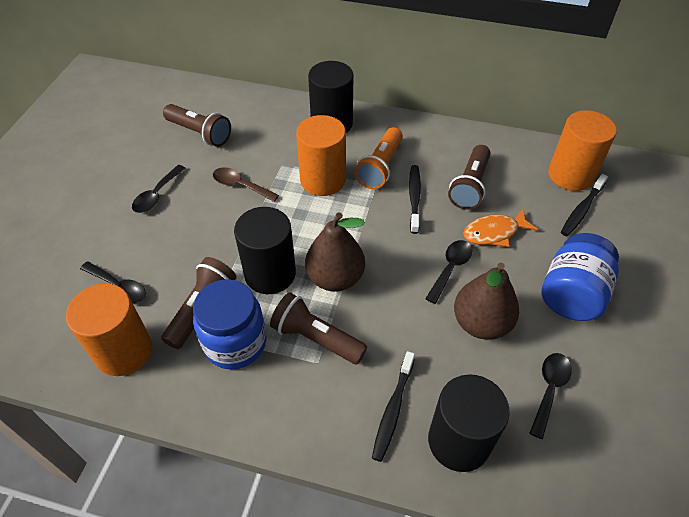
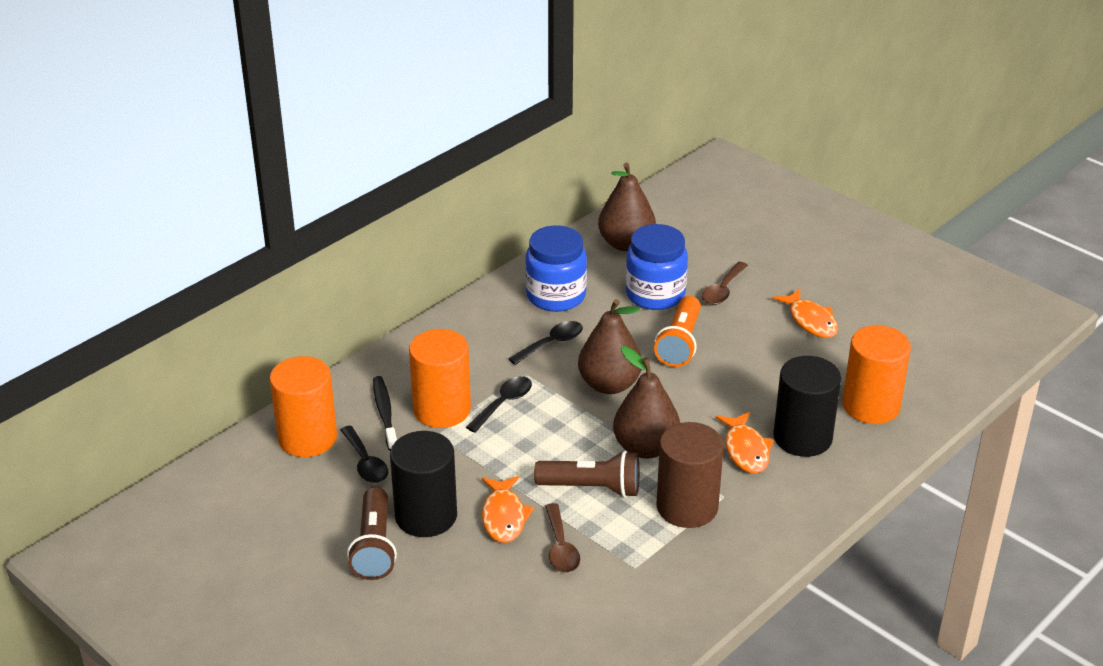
black cylinder: 3 -> 2
black spoon: 4 -> 3
black toothbrush: 3 -> 1
brown cylinder: 0 -> 1
brown flashlight: 4 -> 2
brown pear: 2 -> 3
brown spoon: 1 -> 2
orange fish: 1 -> 3

